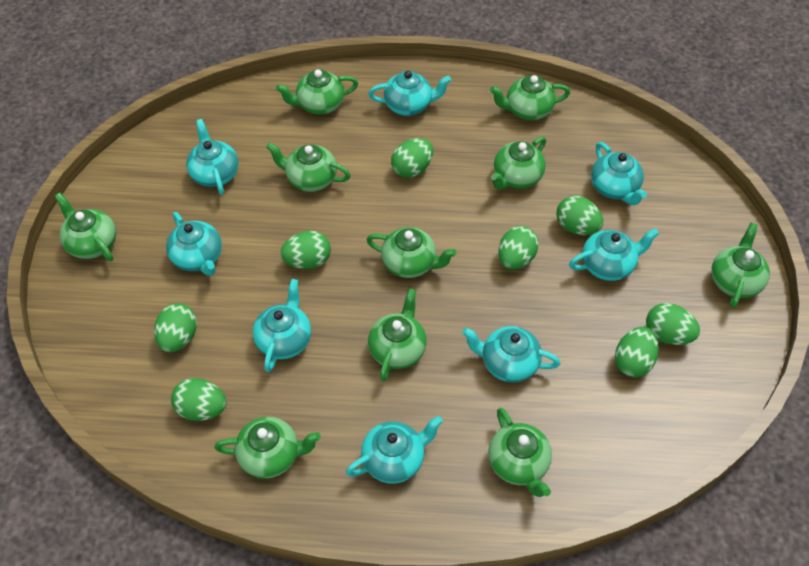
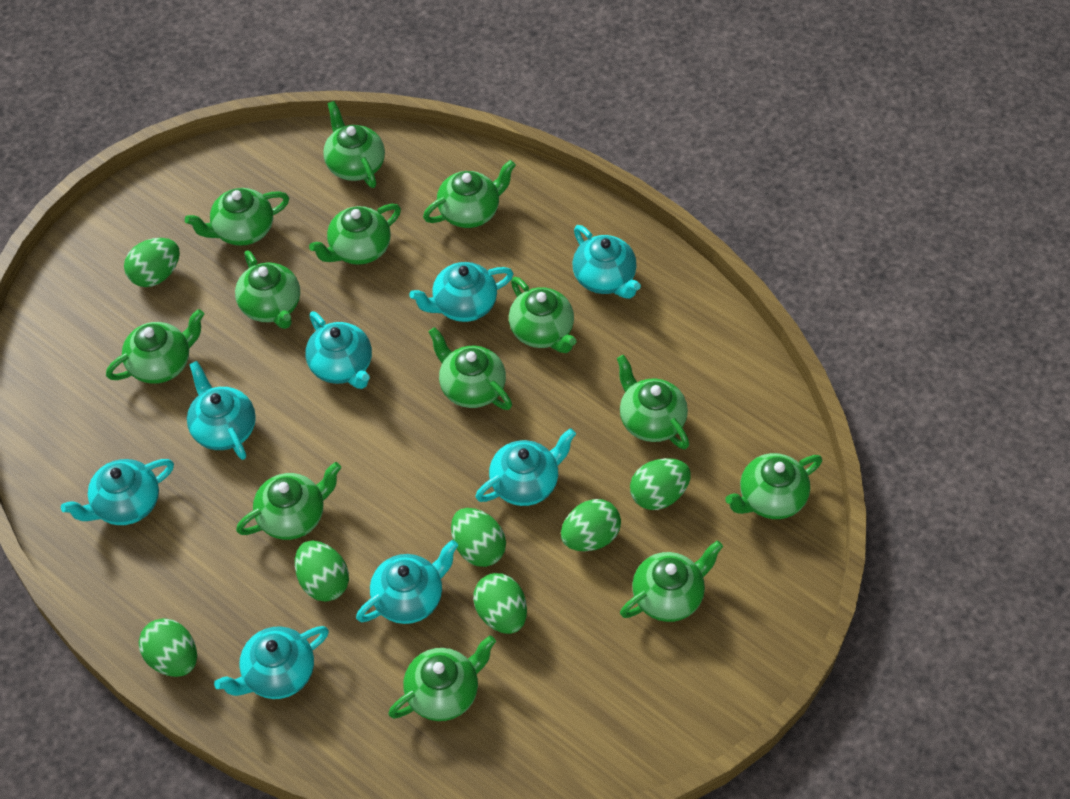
green egg: 8 -> 7
green teapot: 10 -> 13

